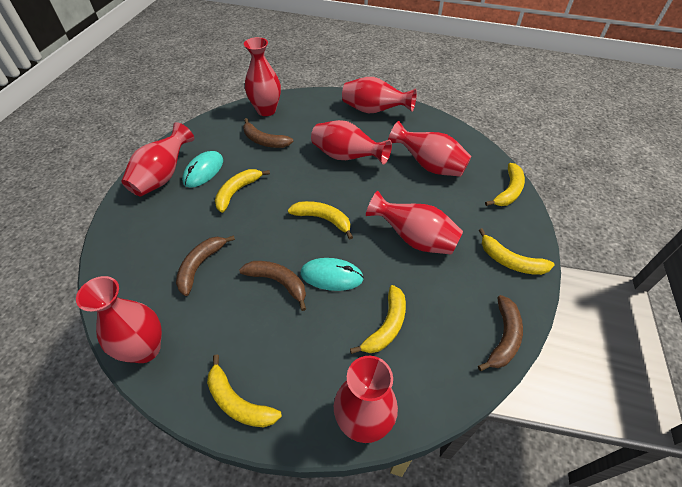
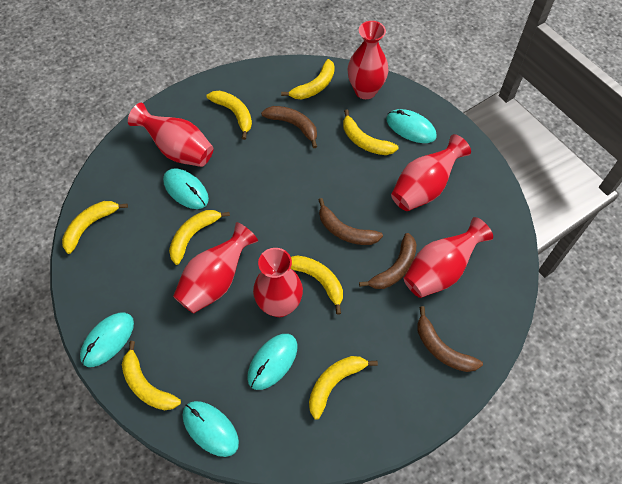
red vase: 8 -> 6
turquoise mouse: 2 -> 5
yellow banana: 6 -> 8

